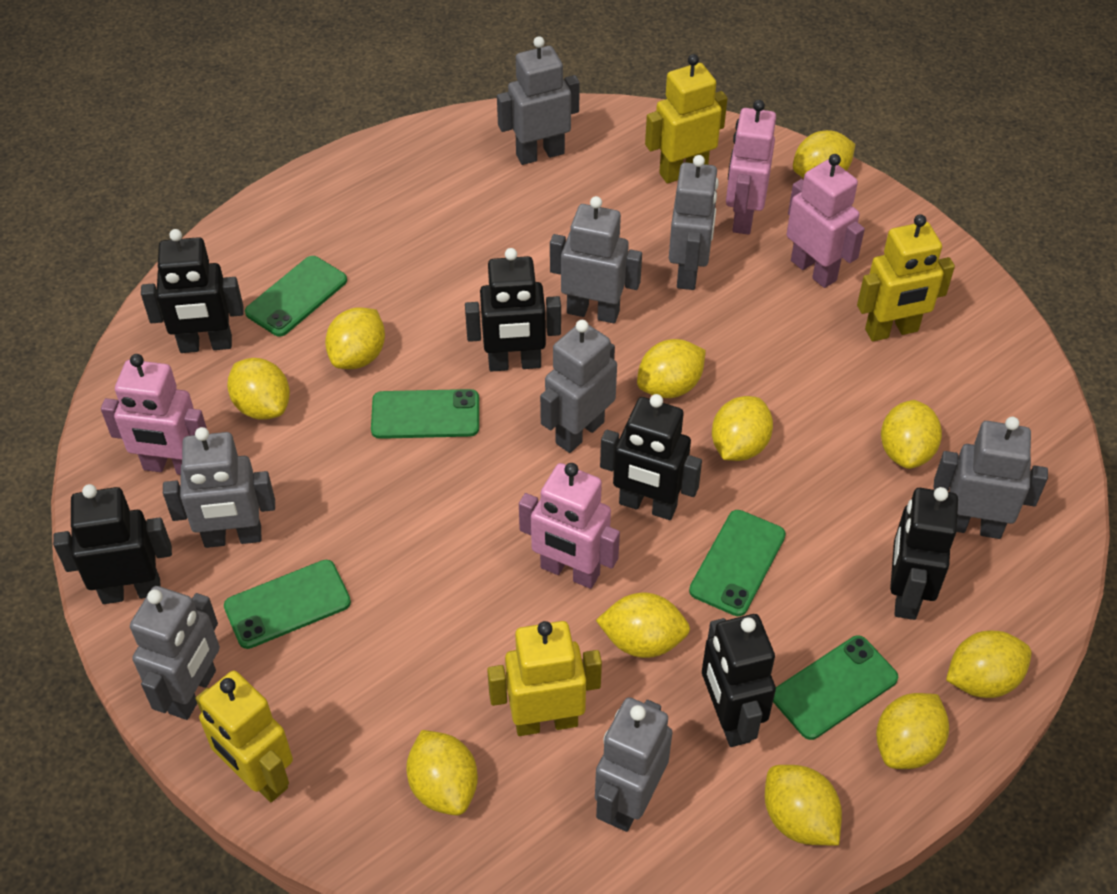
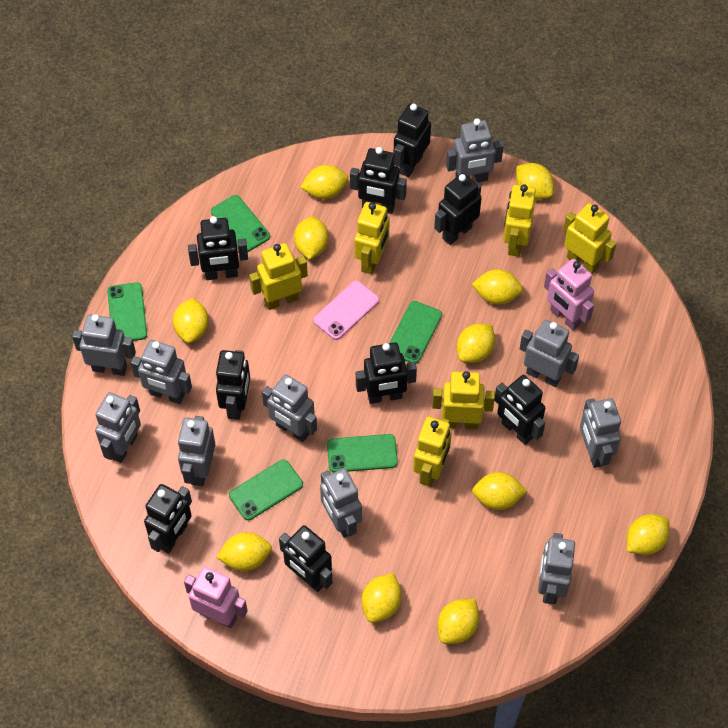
black robot: 6 -> 9
grey robot: 8 -> 10
pink phone: 0 -> 1
pink robot: 4 -> 2
yellow robot: 4 -> 6

